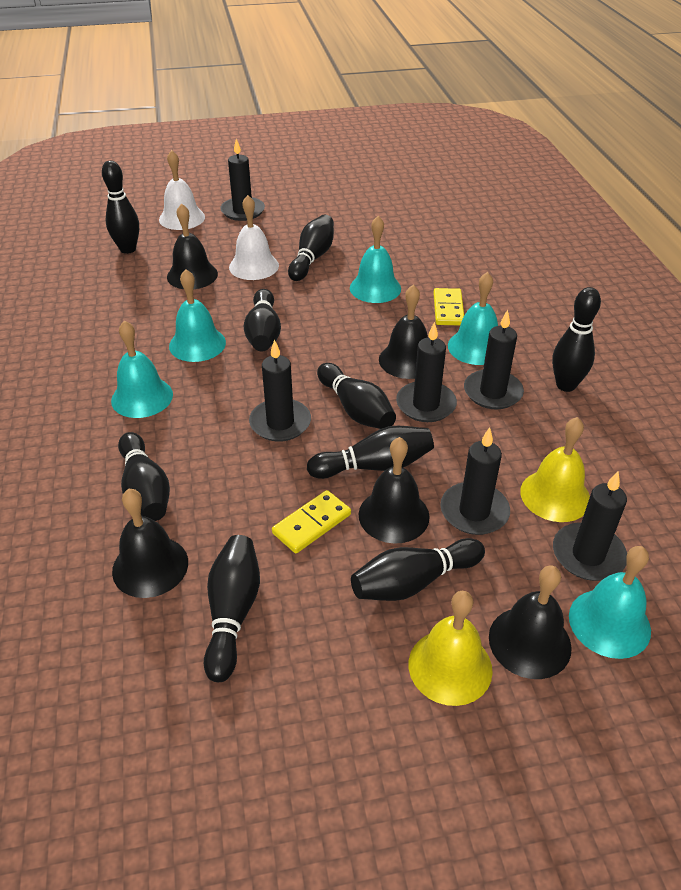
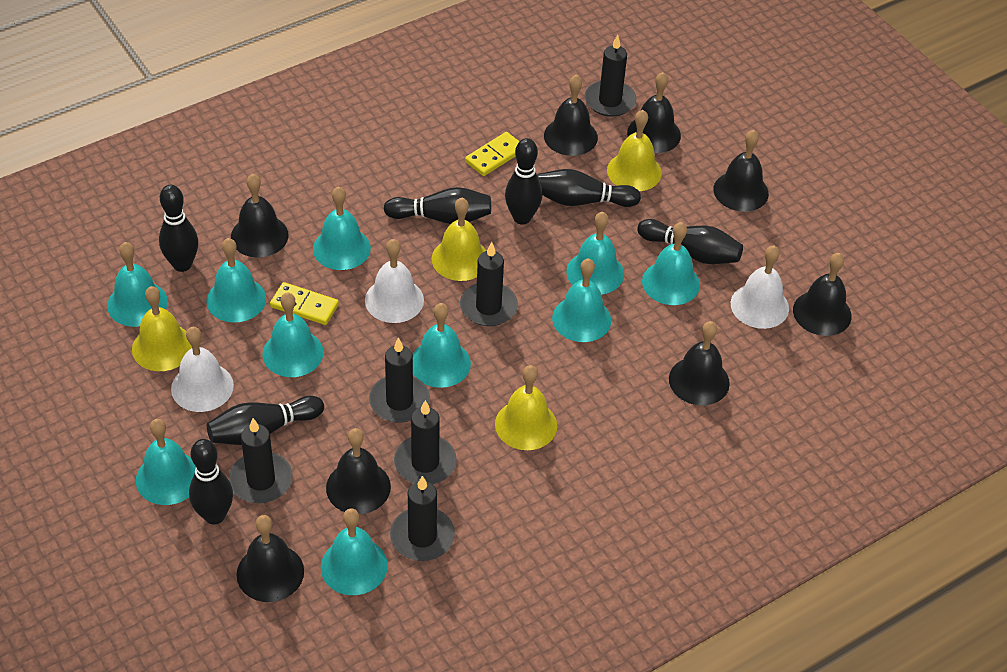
black bell: 5 -> 8
black bowling pin: 9 -> 7
turquoise bell: 5 -> 10
white bell: 2 -> 3
yellow bell: 2 -> 4

